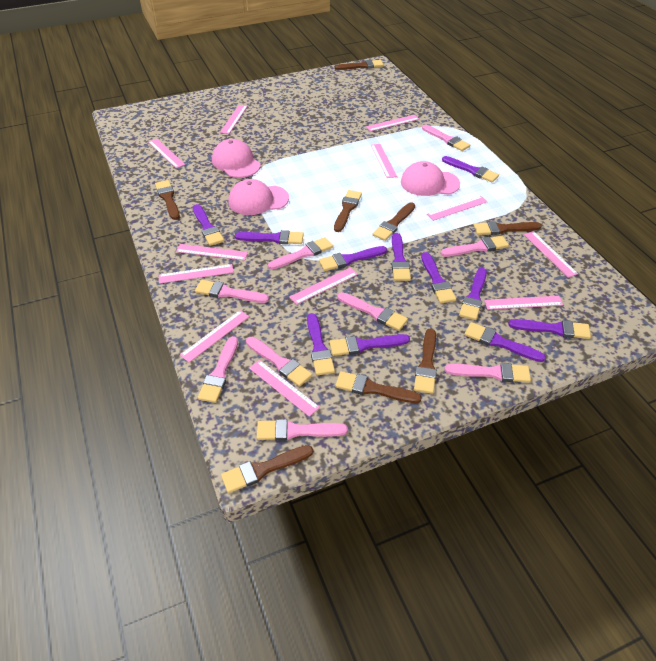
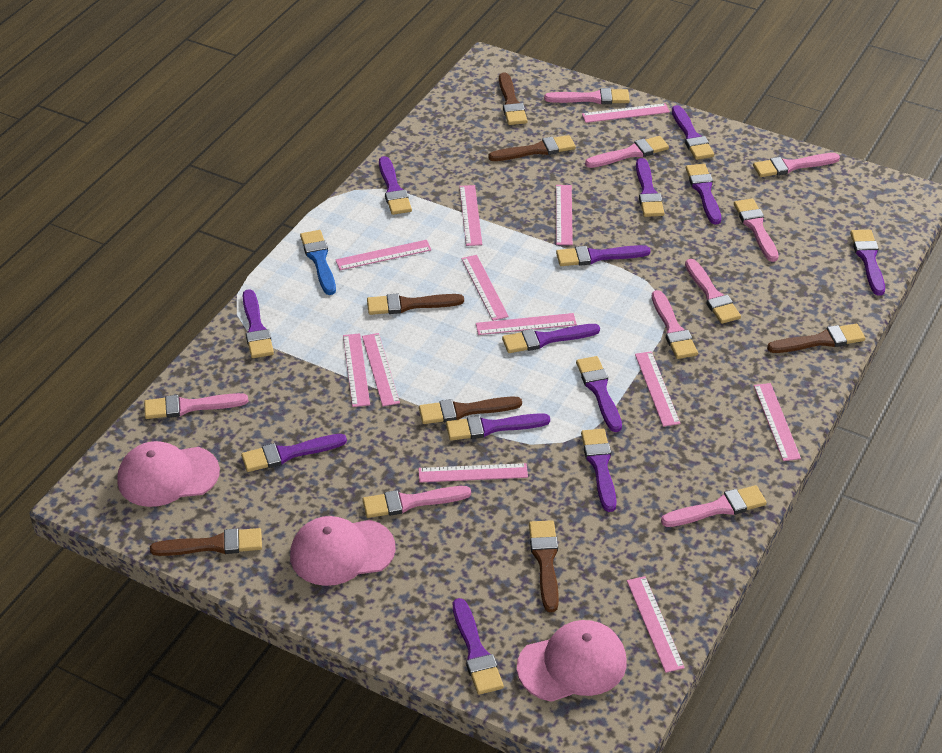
blue brush: 0 -> 1
brown brush: 8 -> 7
purple brush: 11 -> 13

